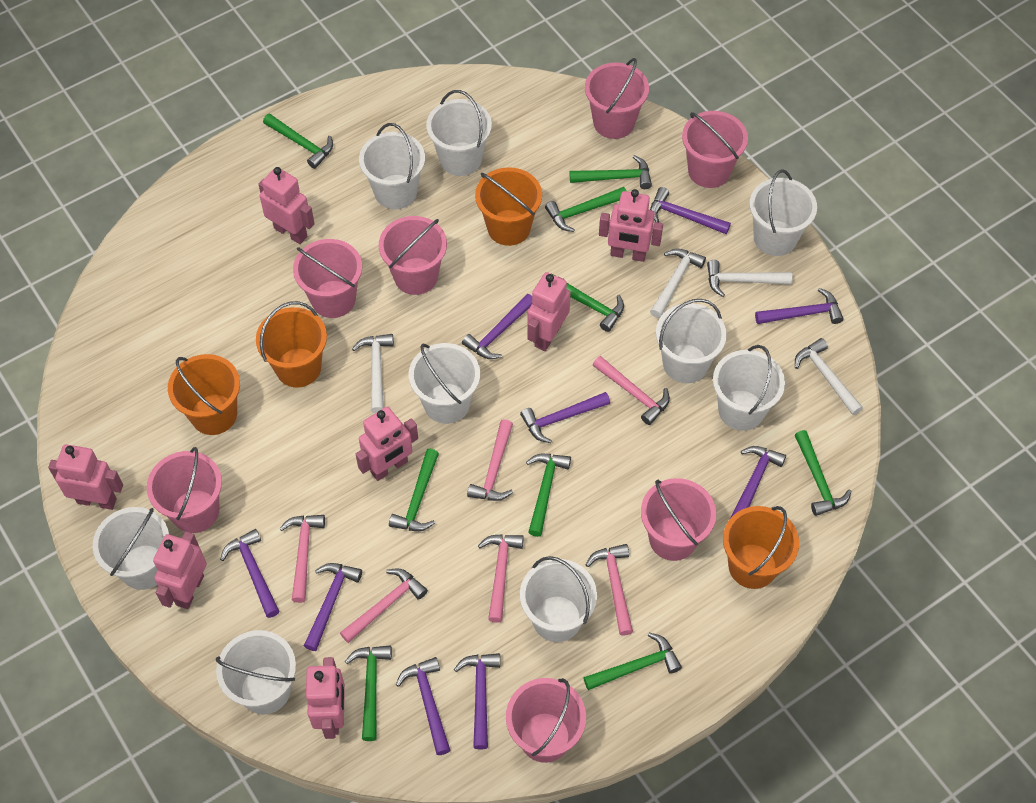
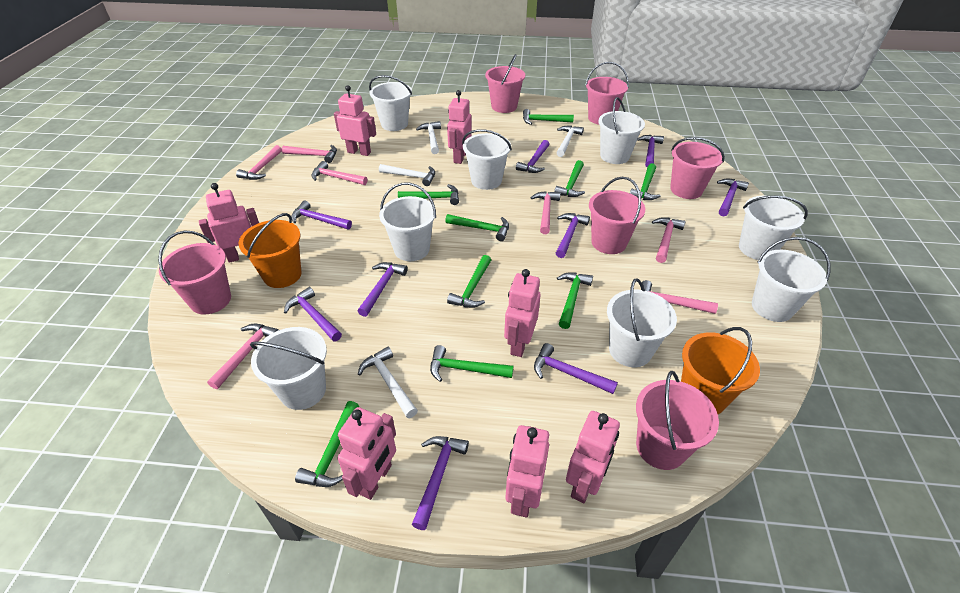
orange bucket: 4 -> 2
pink bucket: 7 -> 6
pink hammer: 6 -> 7
white bucket: 9 -> 8

